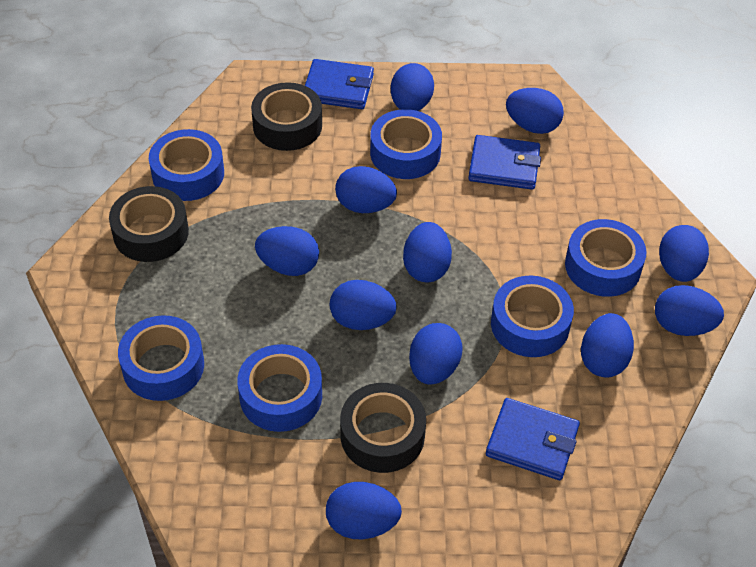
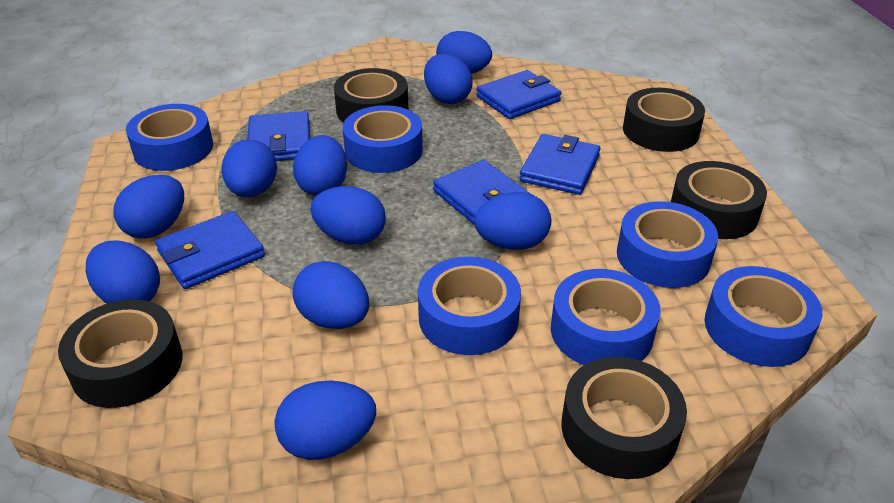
black tape: 3 -> 5
blue egg: 11 -> 10
blue wallet: 3 -> 5

